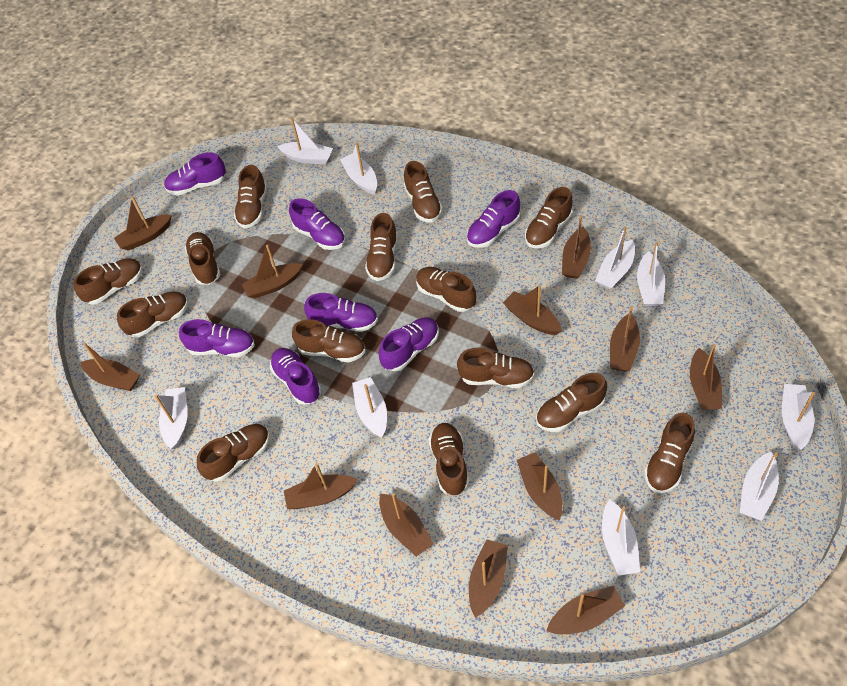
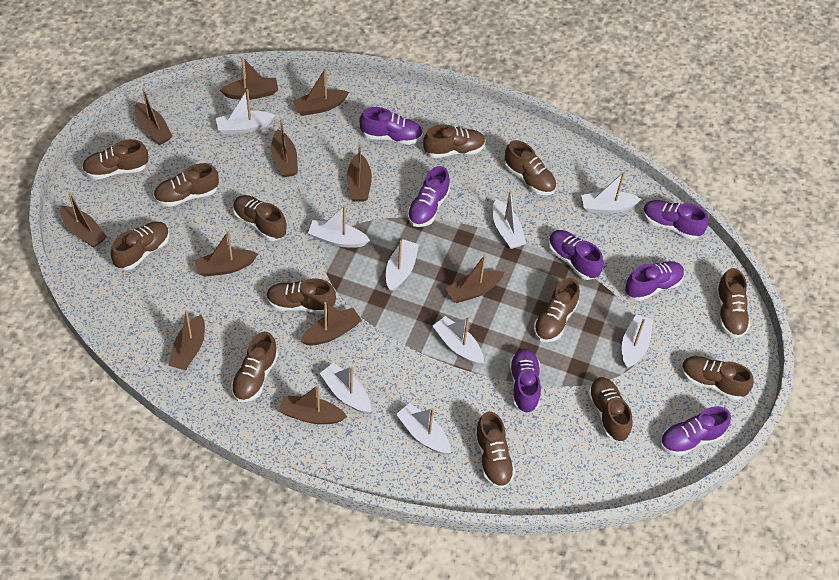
brown boat: 12 -> 11
brown shoe: 14 -> 13

